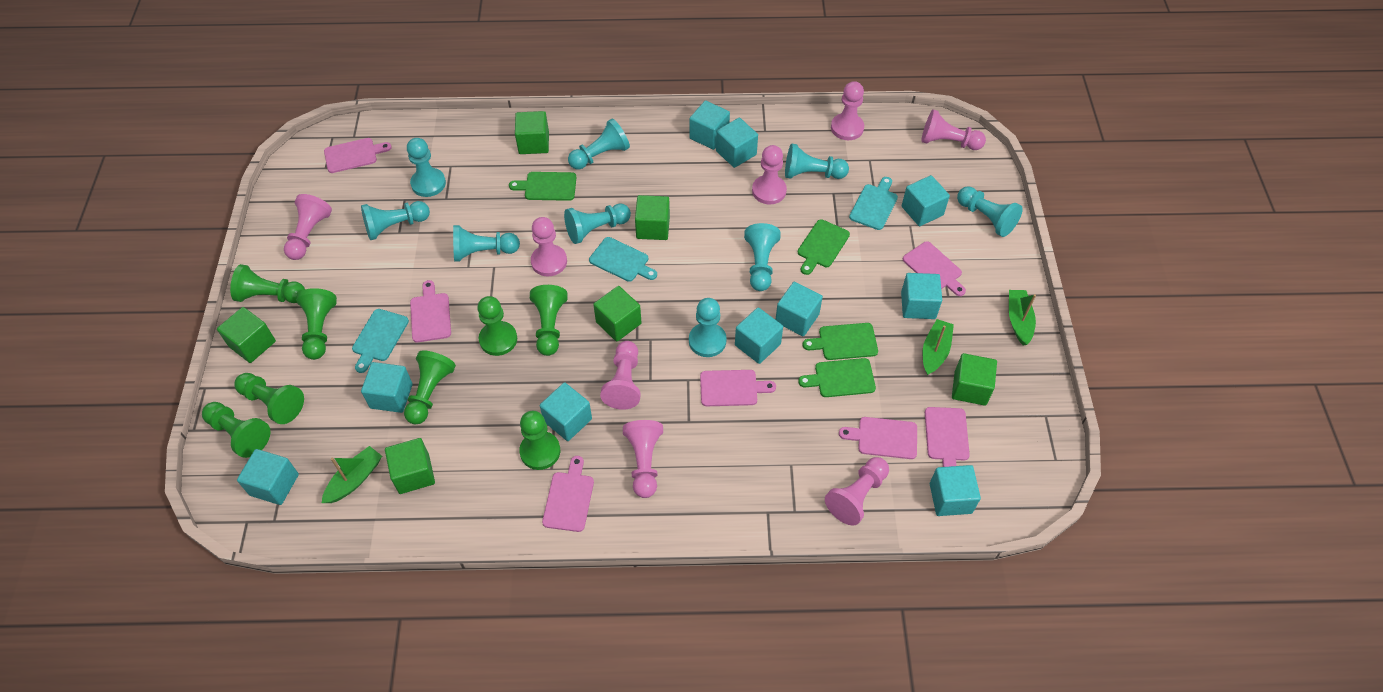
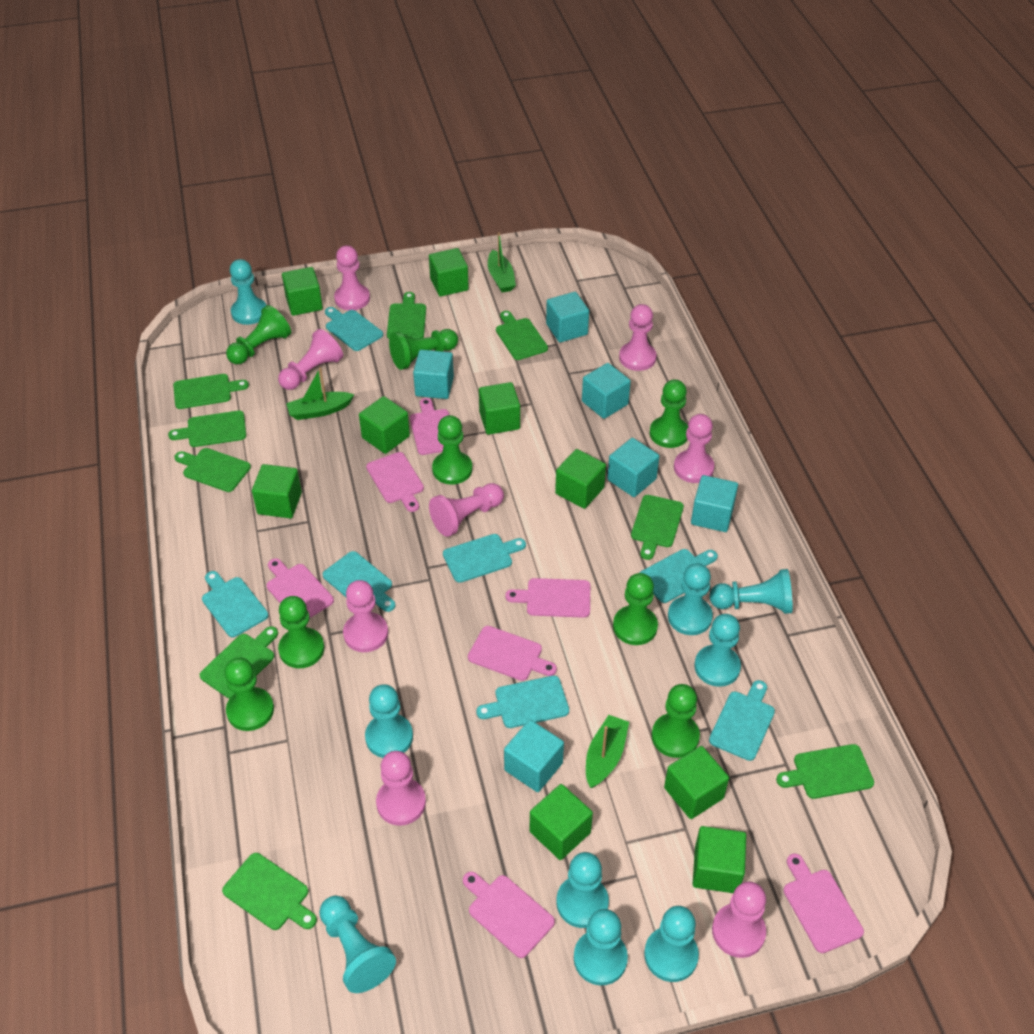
green cube: 6 -> 9
green cutting board: 4 -> 9
turquoise cube: 10 -> 6
turquoise cutting board: 3 -> 7

